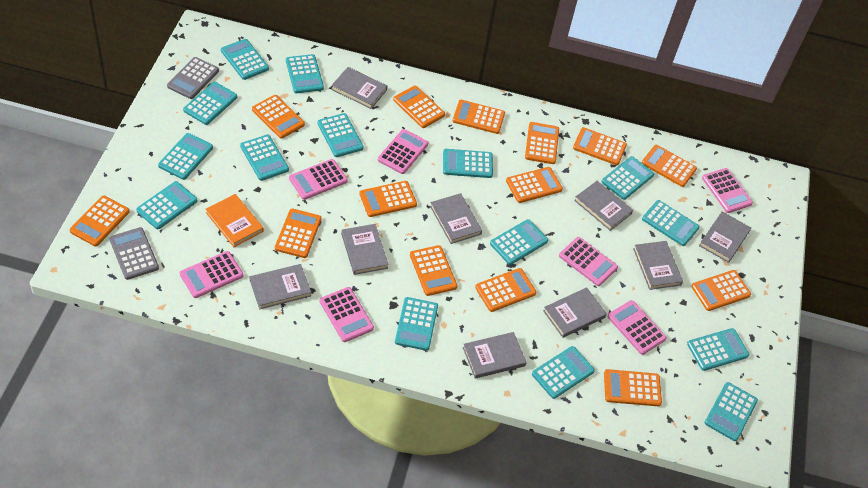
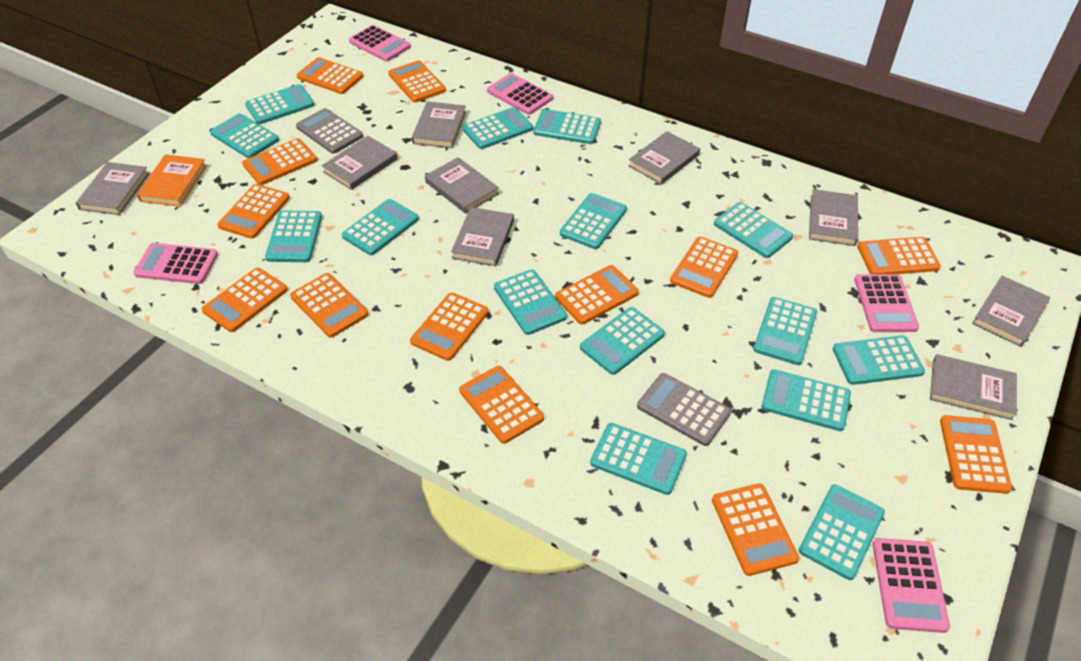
orange calculator: 14 -> 13
pink calculator: 7 -> 5

